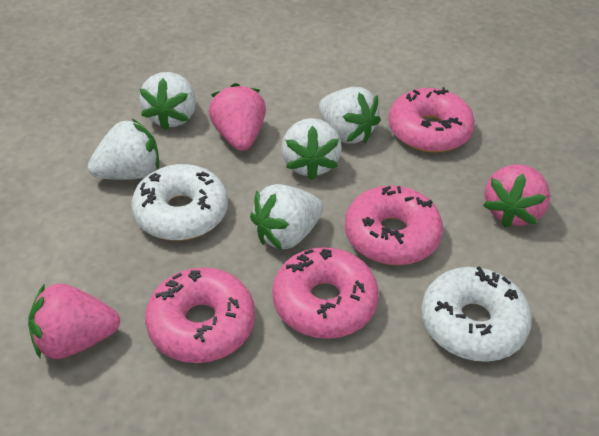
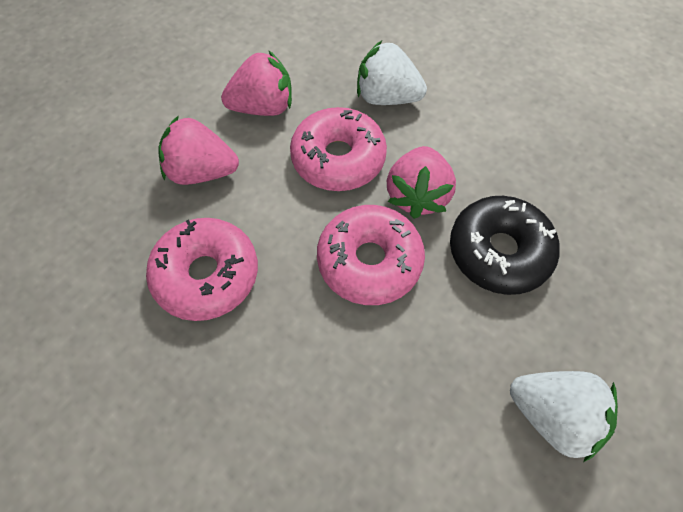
black donut: 0 -> 1
pink donut: 4 -> 3
white donut: 2 -> 0
white strawberry: 5 -> 2

